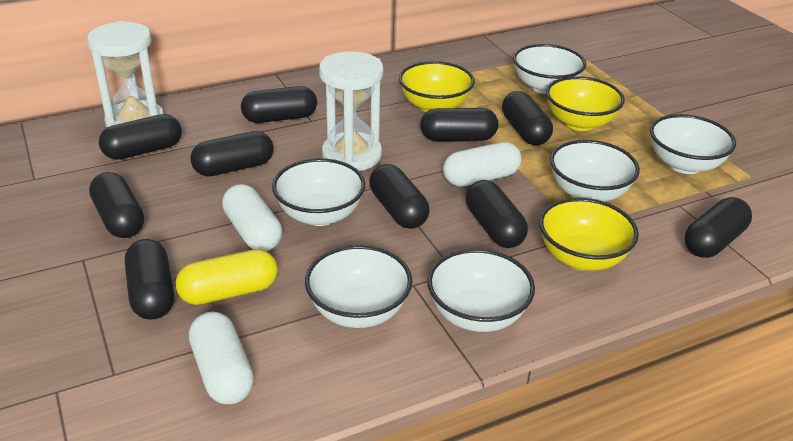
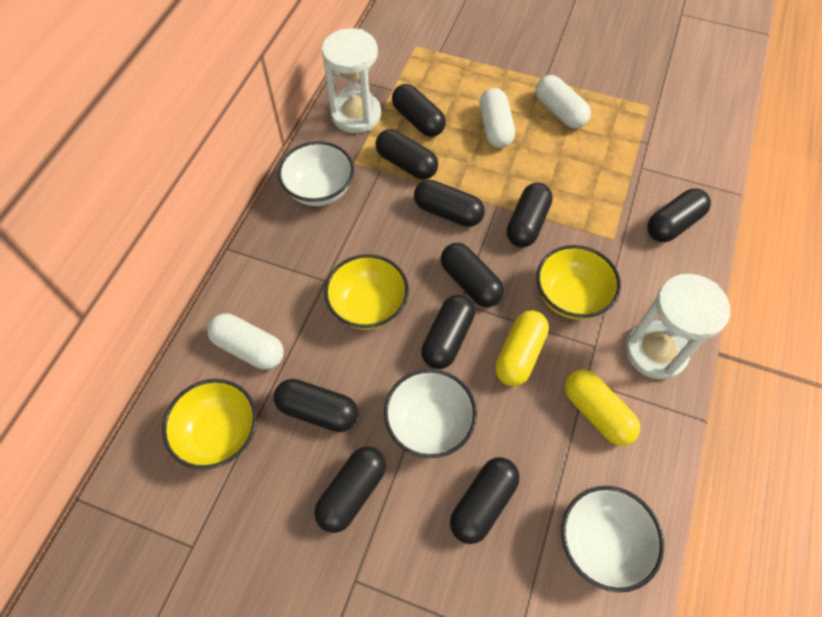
white bowl: 6 -> 3
yellow capsule: 1 -> 2

